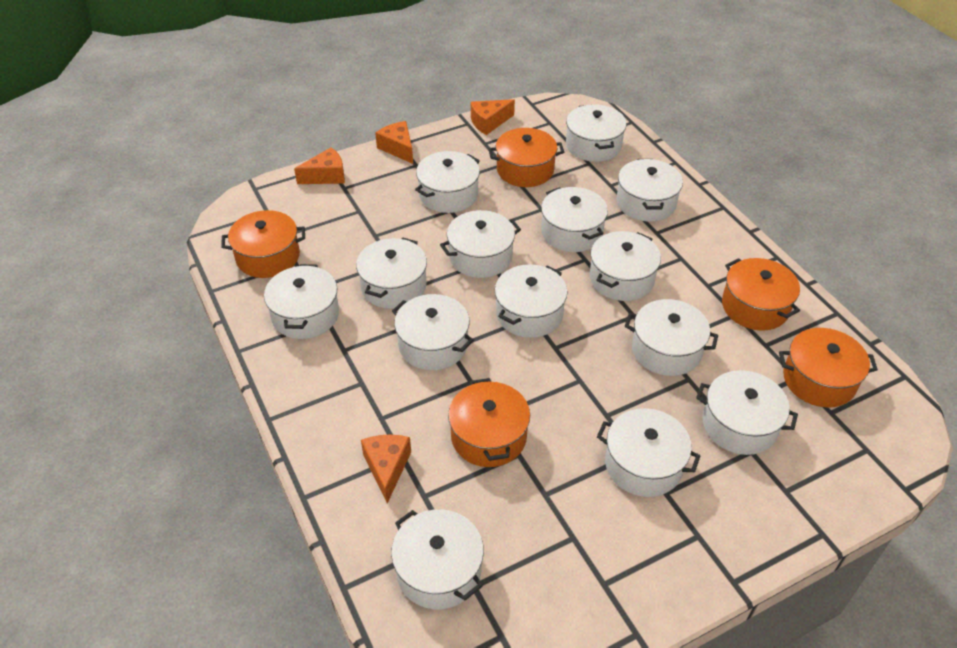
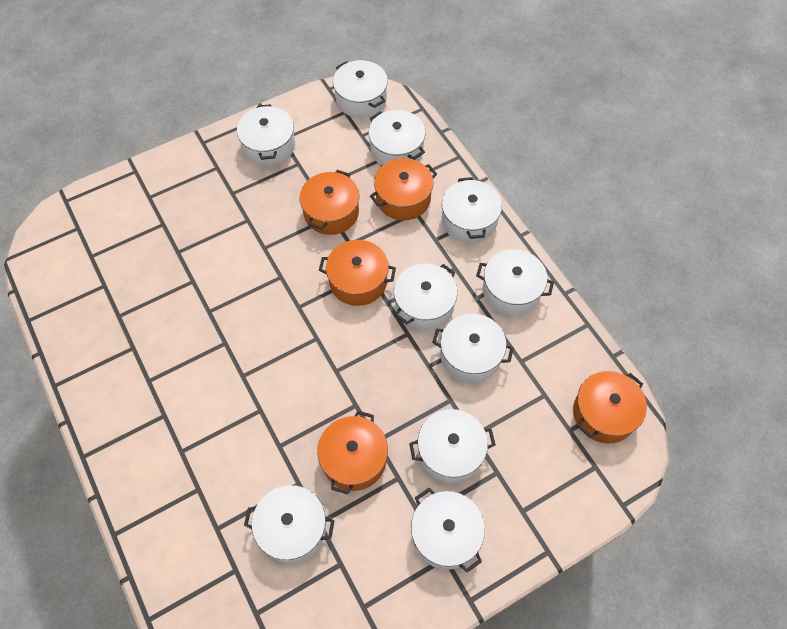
orange cheese: 4 -> 0
white pot: 14 -> 10

